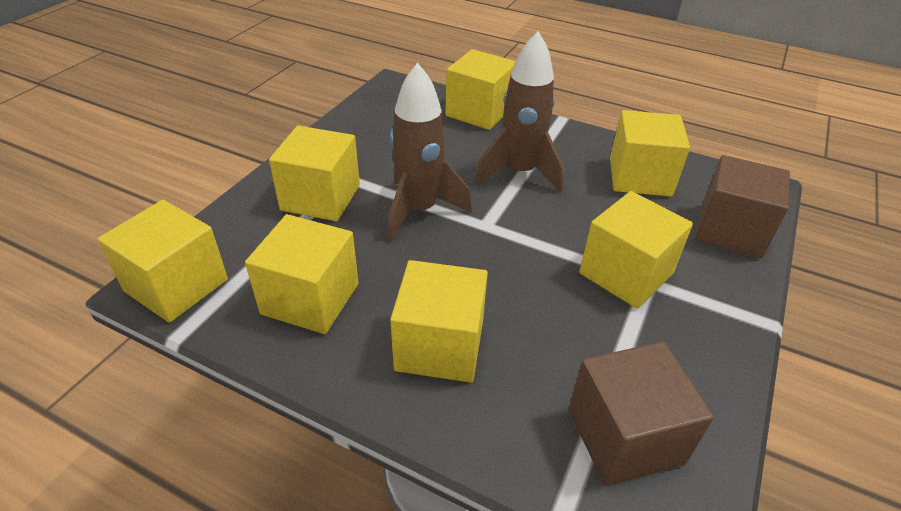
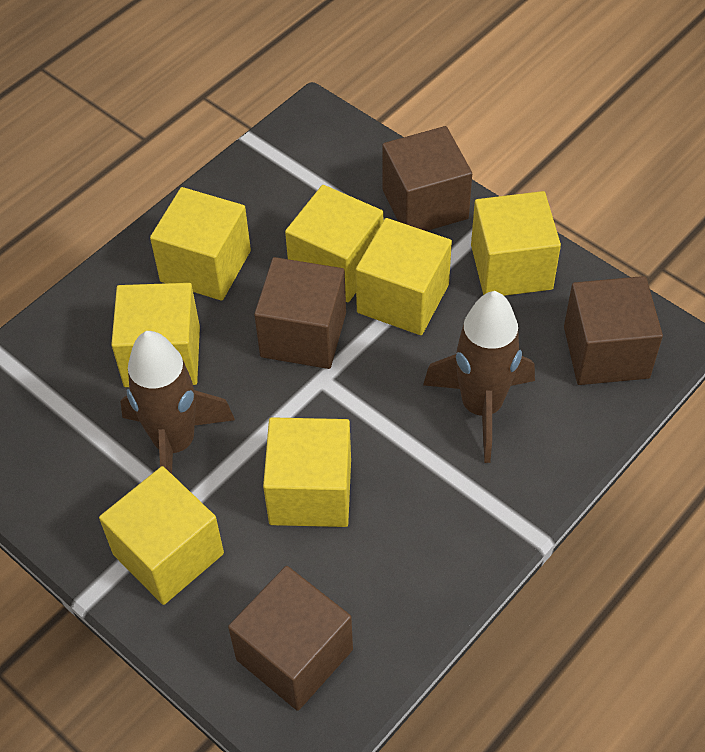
brown cube: 2 -> 4

